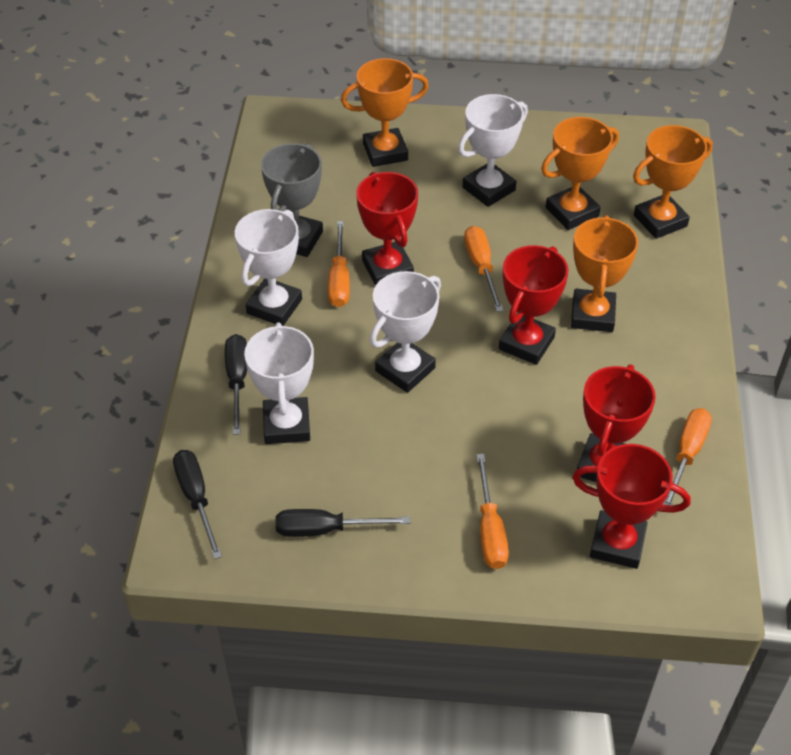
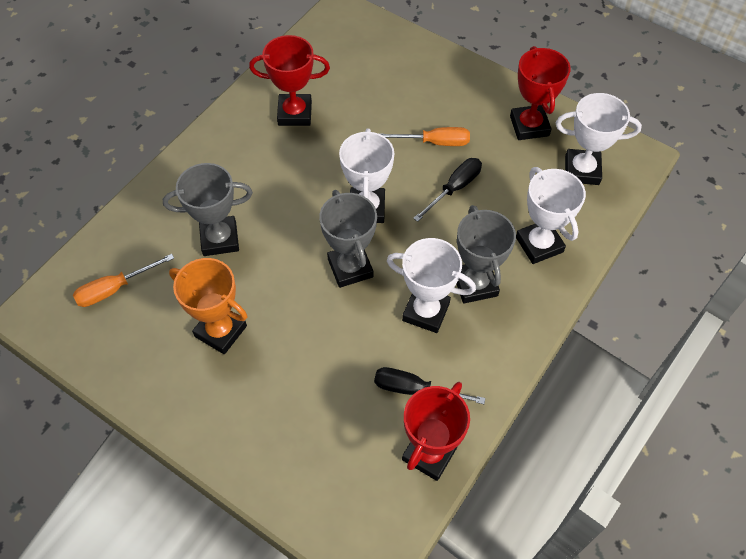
black screwdriver: 3 -> 2
grey trophy: 1 -> 3
orange screwdriver: 4 -> 2
orange trophy: 4 -> 1
red trophy: 4 -> 3

